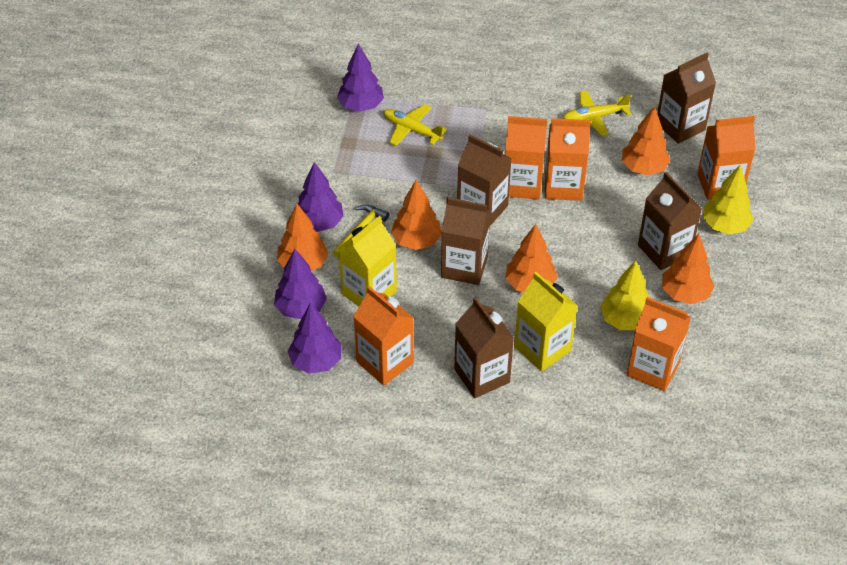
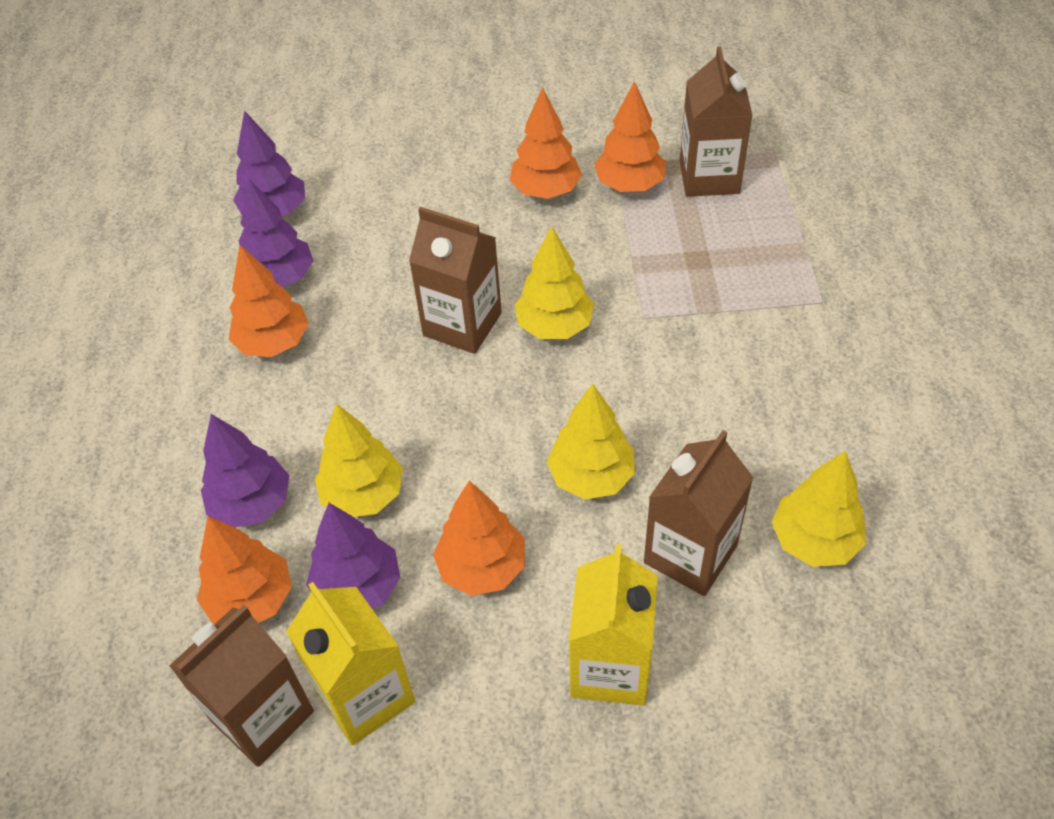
brown carton: 5 -> 4
orange carton: 5 -> 0
yellow hammer: 1 -> 0
yellow plane: 2 -> 0
yellow tree: 2 -> 4

